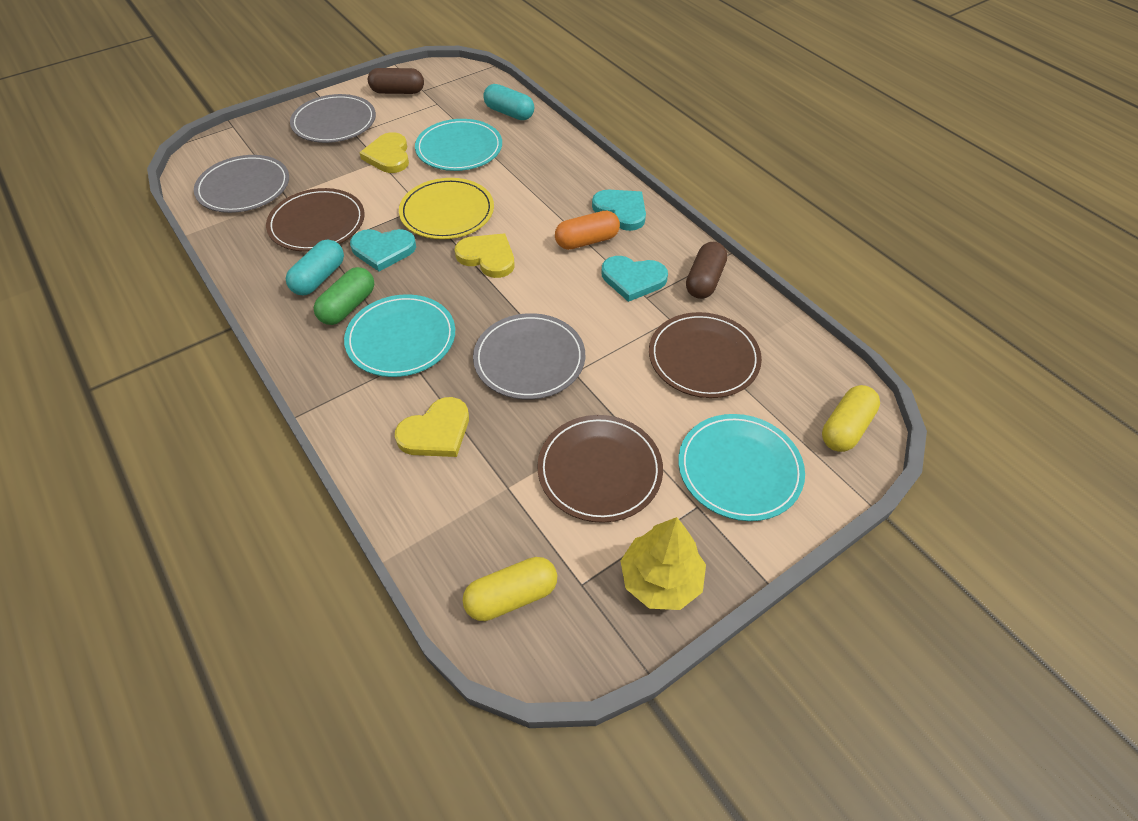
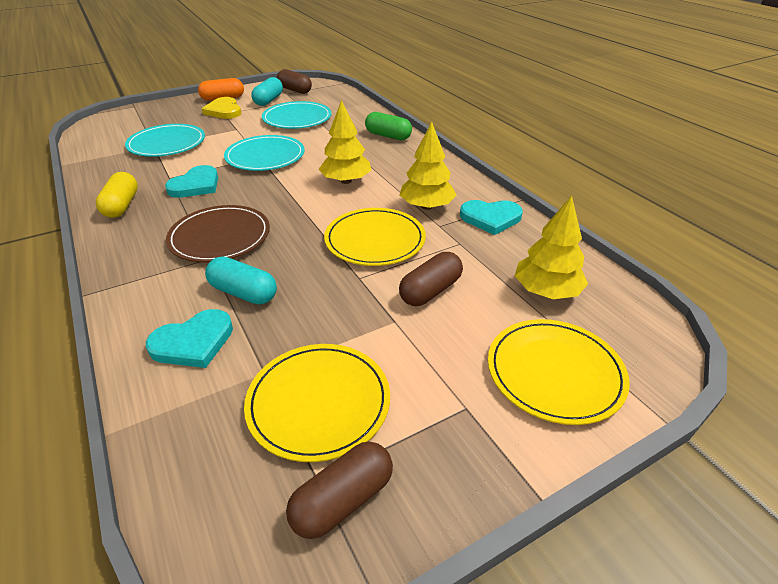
brown capsule: 2 -> 3
brown plate: 3 -> 1
grey plate: 3 -> 0
yellow capsule: 2 -> 1
yellow heart: 3 -> 1
yellow plate: 1 -> 3
yellow tree: 1 -> 3

